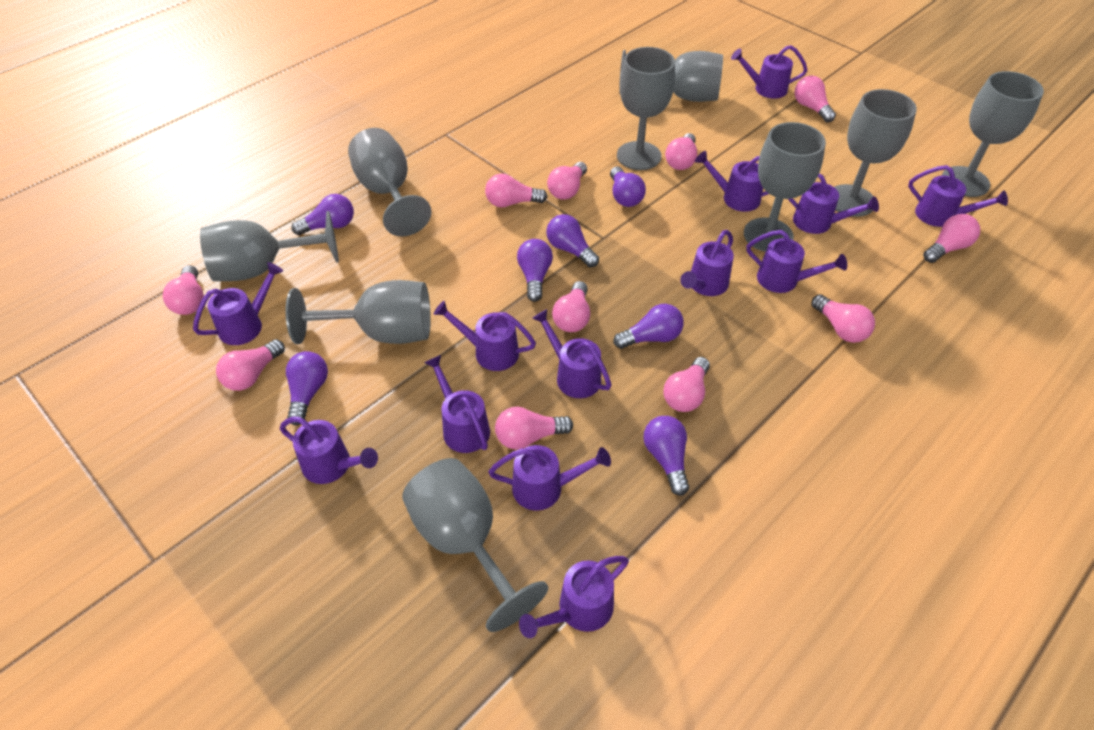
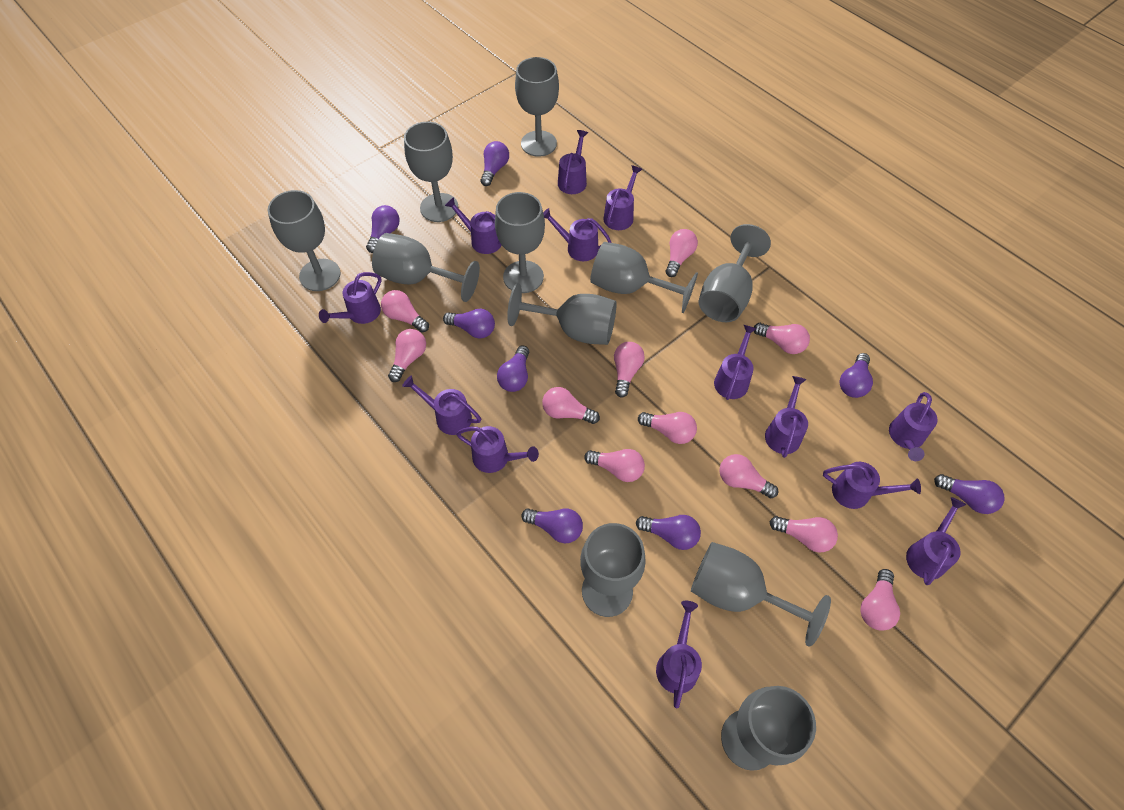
grey goblet: 9 -> 11
purple light bulb: 7 -> 8

